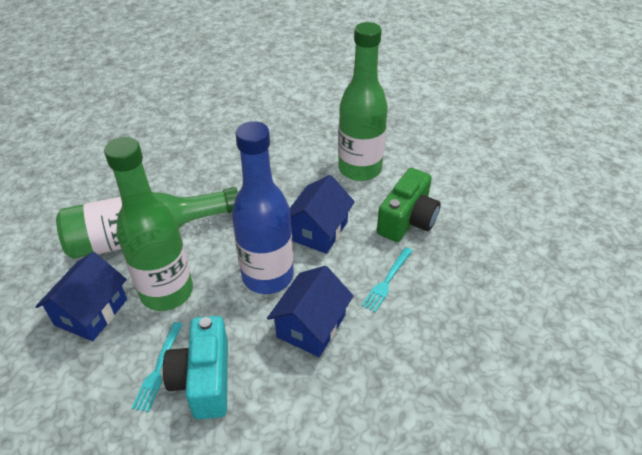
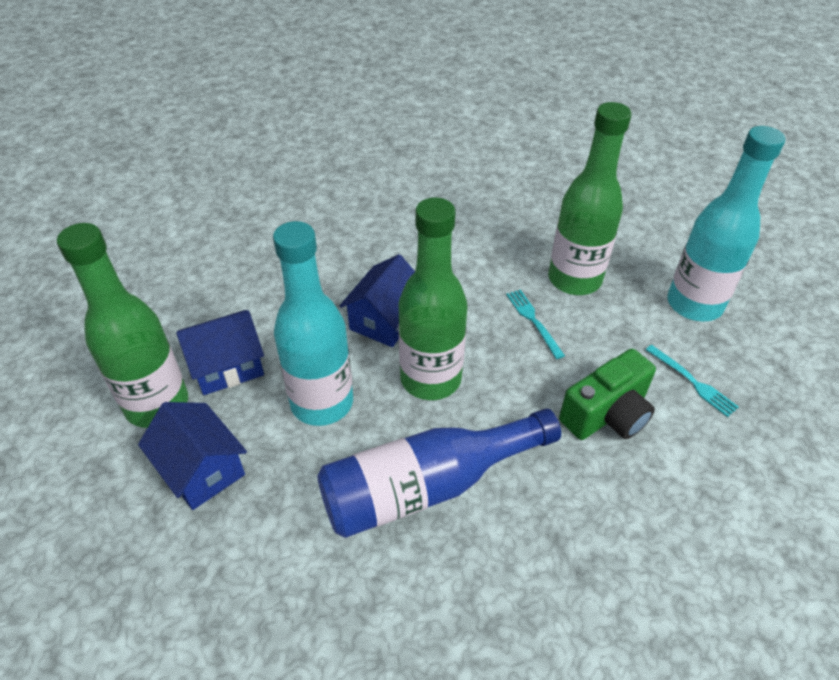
turquoise bottle: 0 -> 2
turquoise camera: 1 -> 0

